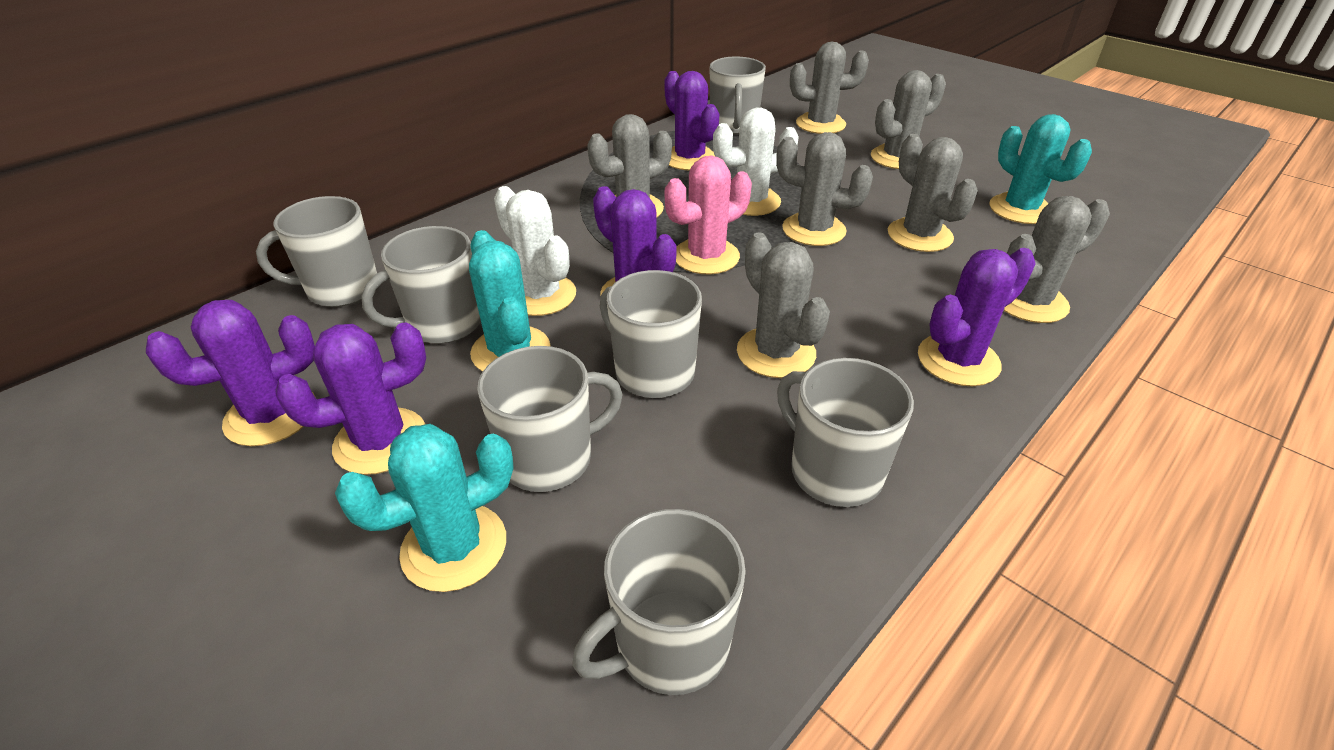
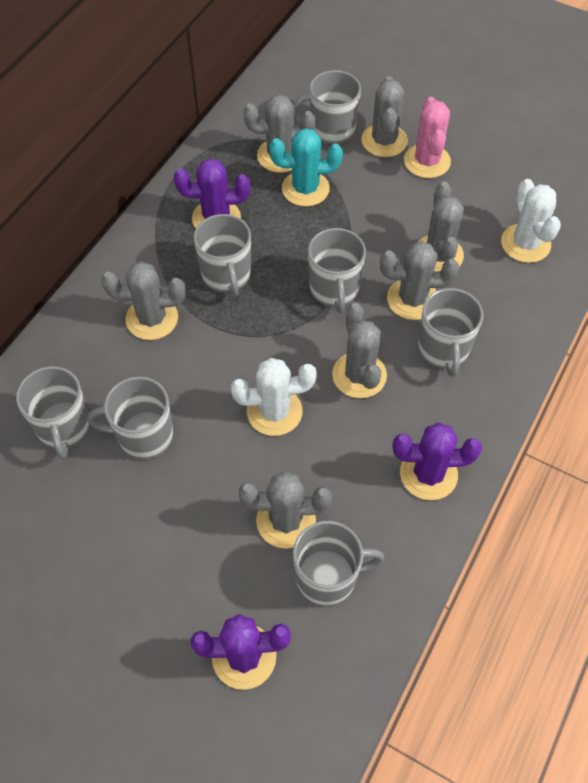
purple cactus: 5 -> 3
turquoise cactus: 3 -> 1

